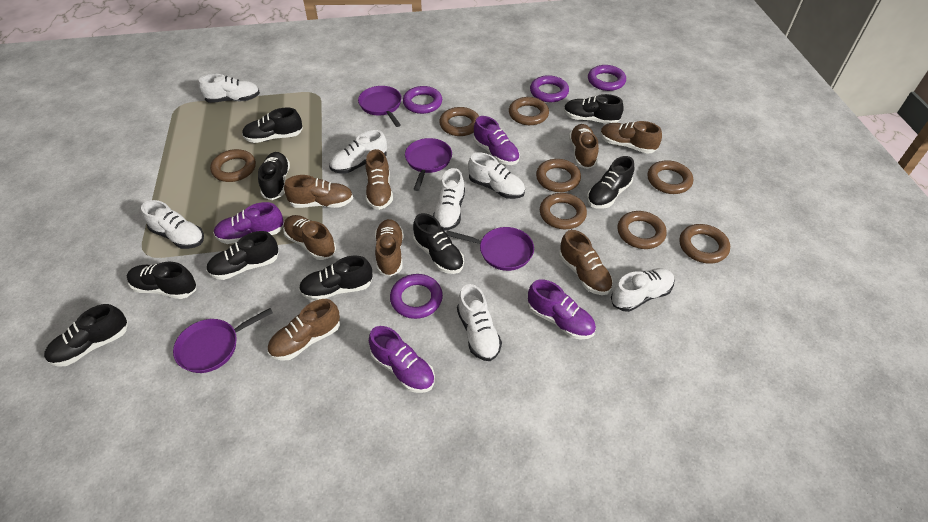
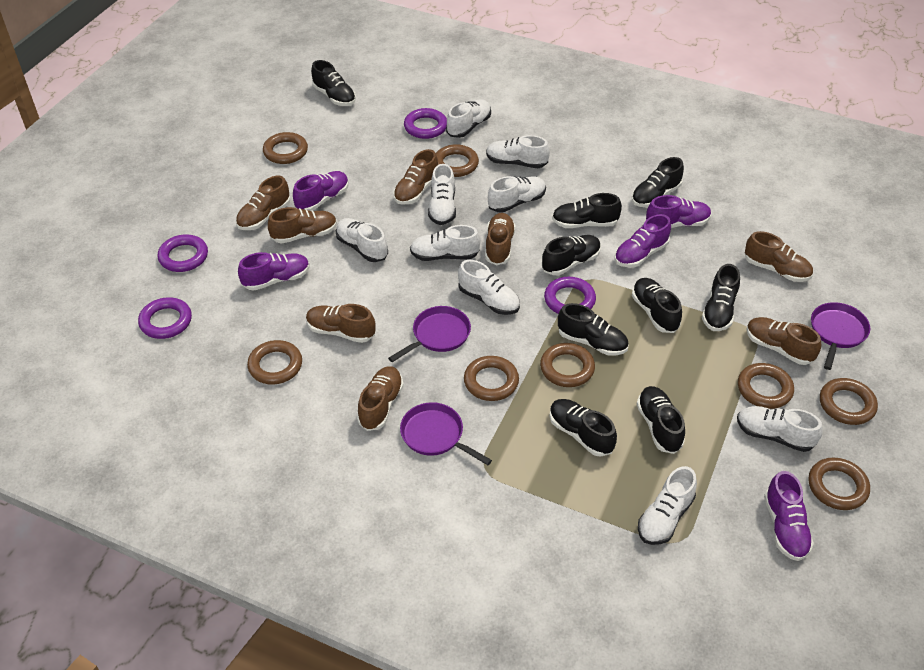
purple pan: 4 -> 3
purple shoe: 4 -> 5
white shoe: 7 -> 9

